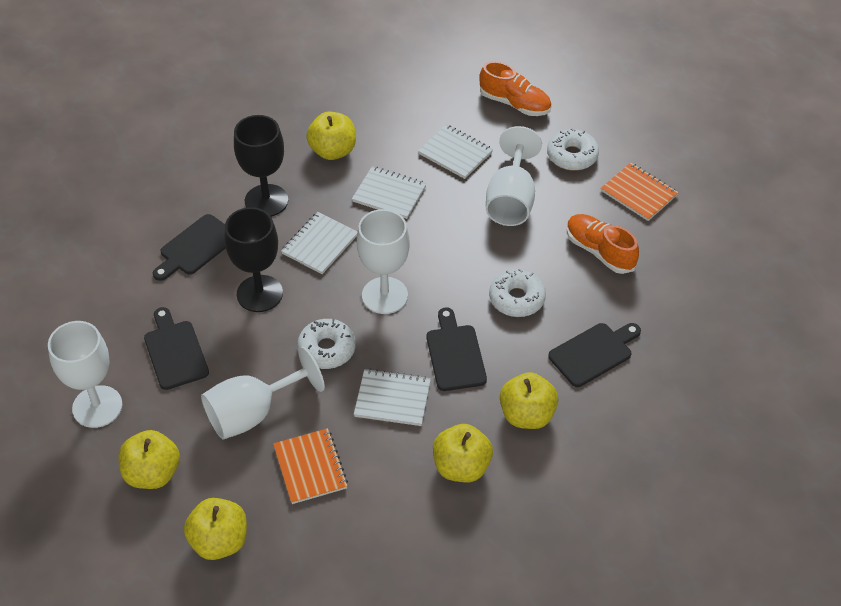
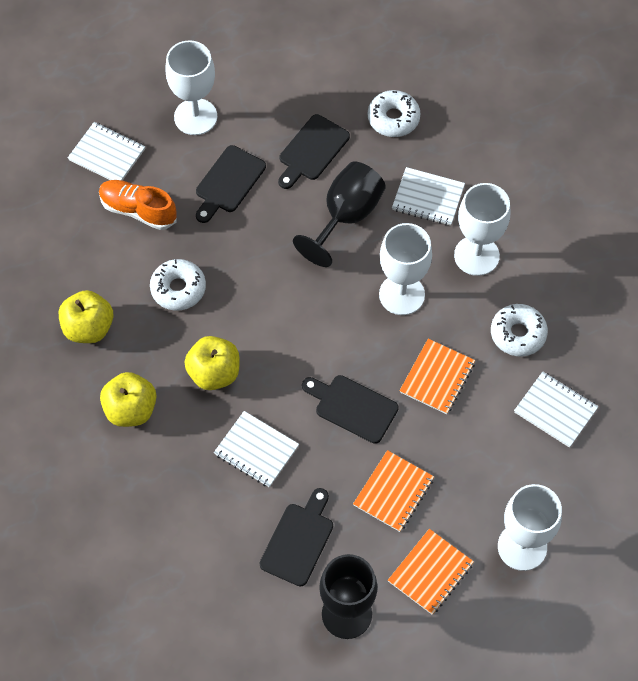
orange notebook: 2 -> 3
orange shoe: 2 -> 1
yellow apple: 5 -> 3

